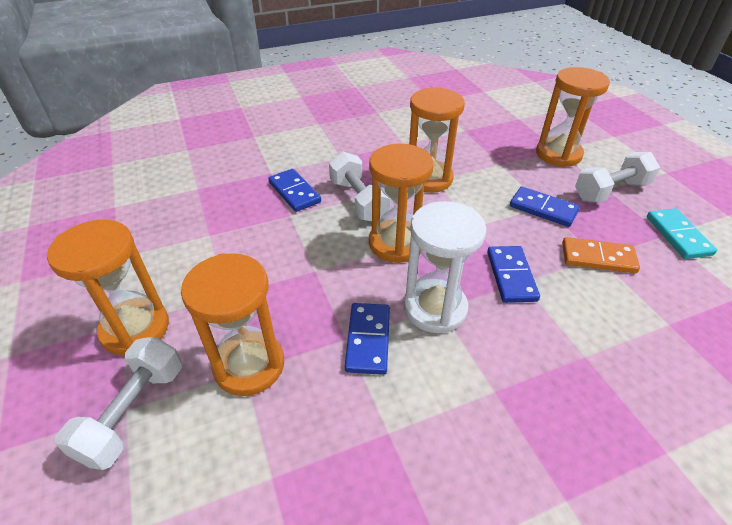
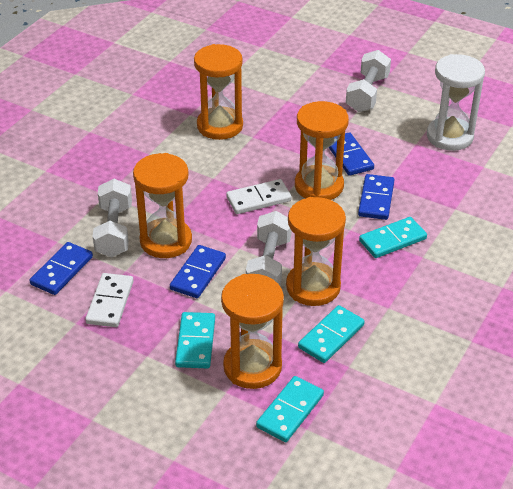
orange domino: 1 -> 0
turquoise domino: 1 -> 4
white domino: 0 -> 2

